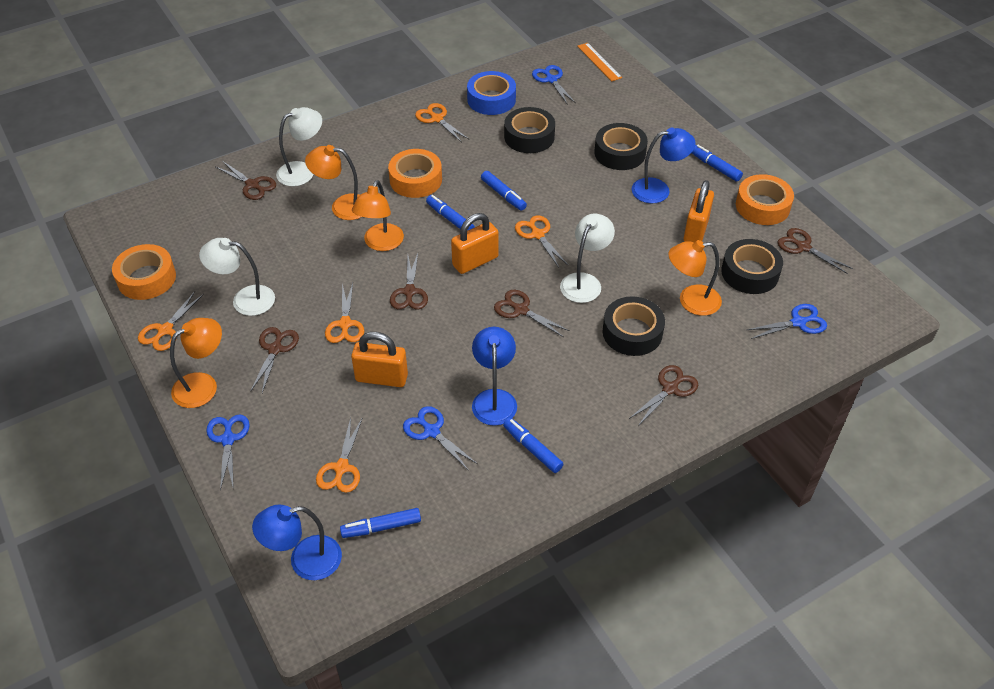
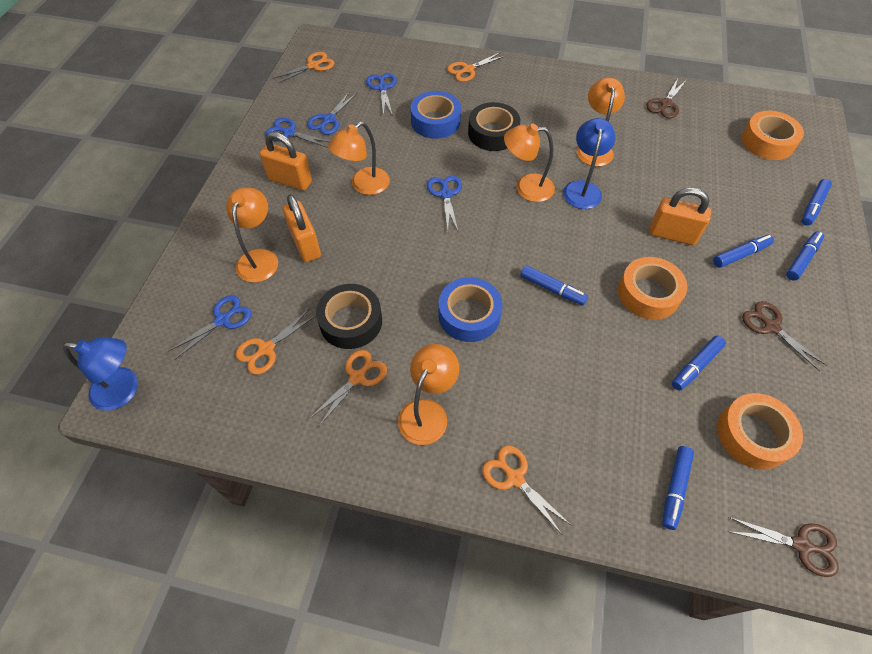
black tape: 4 -> 2
blue lamp: 3 -> 2
blue marker: 5 -> 6
blue scissors: 4 -> 5
blue tape: 1 -> 2
brown scissors: 6 -> 3
orange lamp: 4 -> 5
orange ruler: 1 -> 0
white lamp: 3 -> 0

